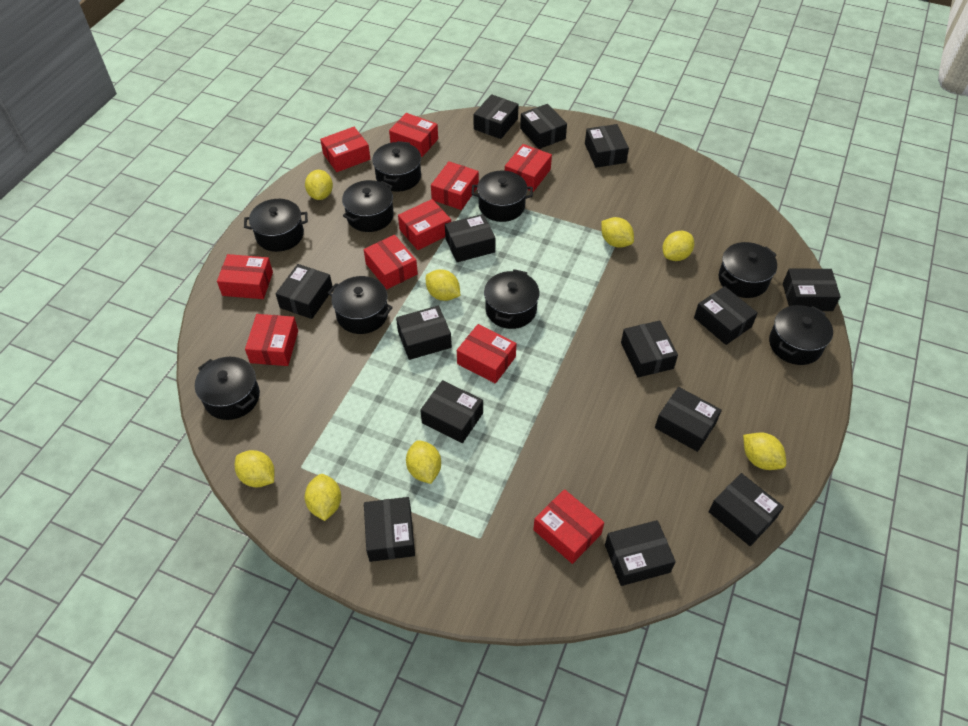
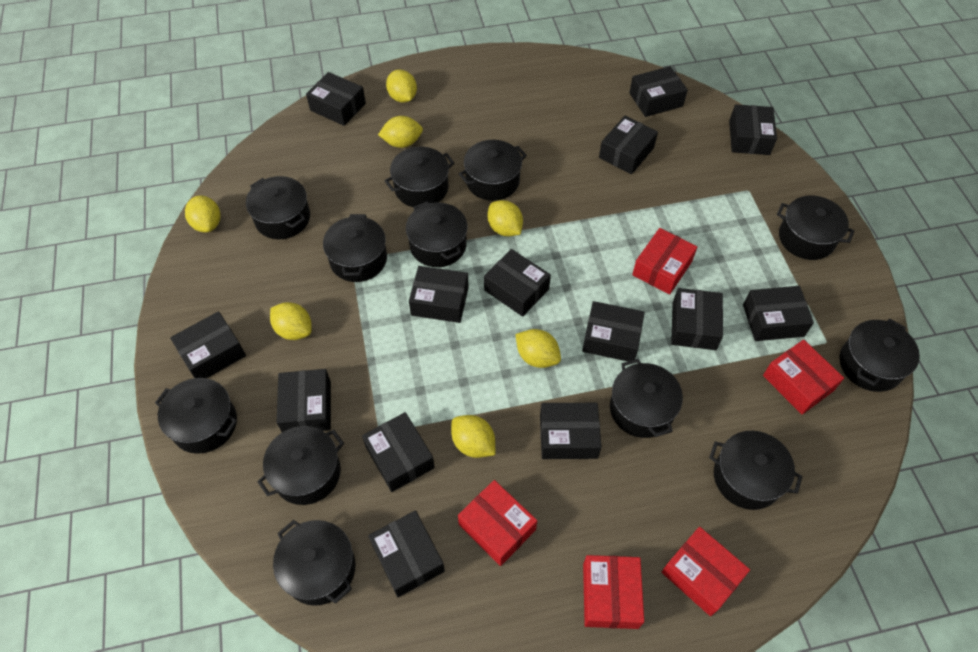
black pot: 9 -> 12
red box: 10 -> 5
yellow lemon: 8 -> 7

